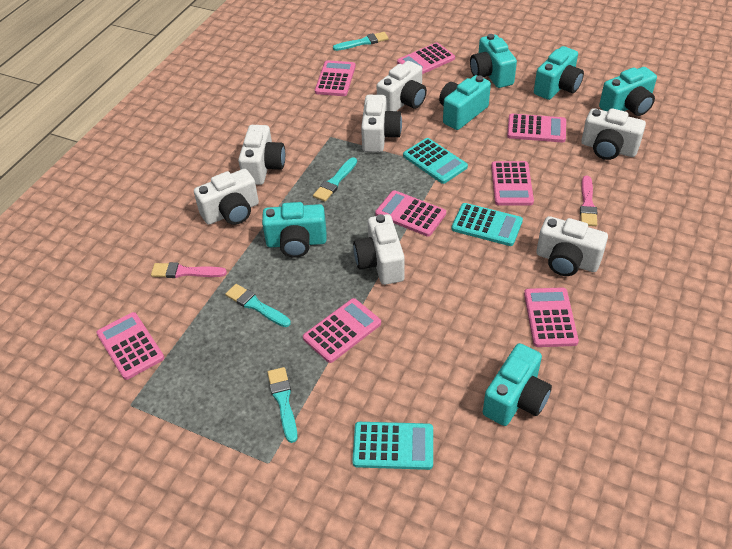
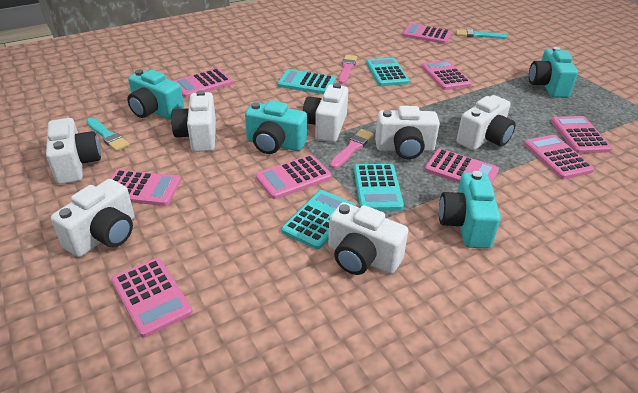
pink calculator: 8 -> 9
turquoise brush: 4 -> 2
turquoise calculator: 3 -> 4
turquoise camera: 6 -> 4

